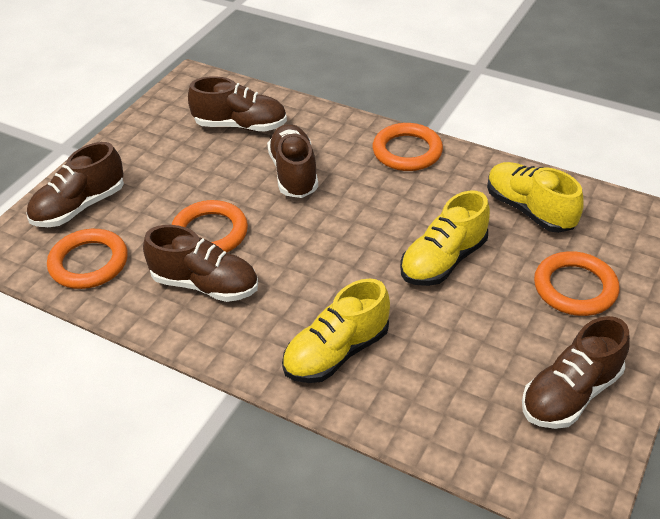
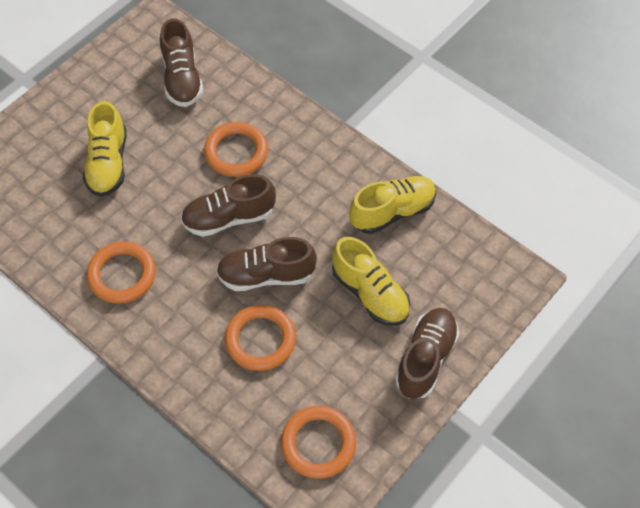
brown shoe: 5 -> 4

